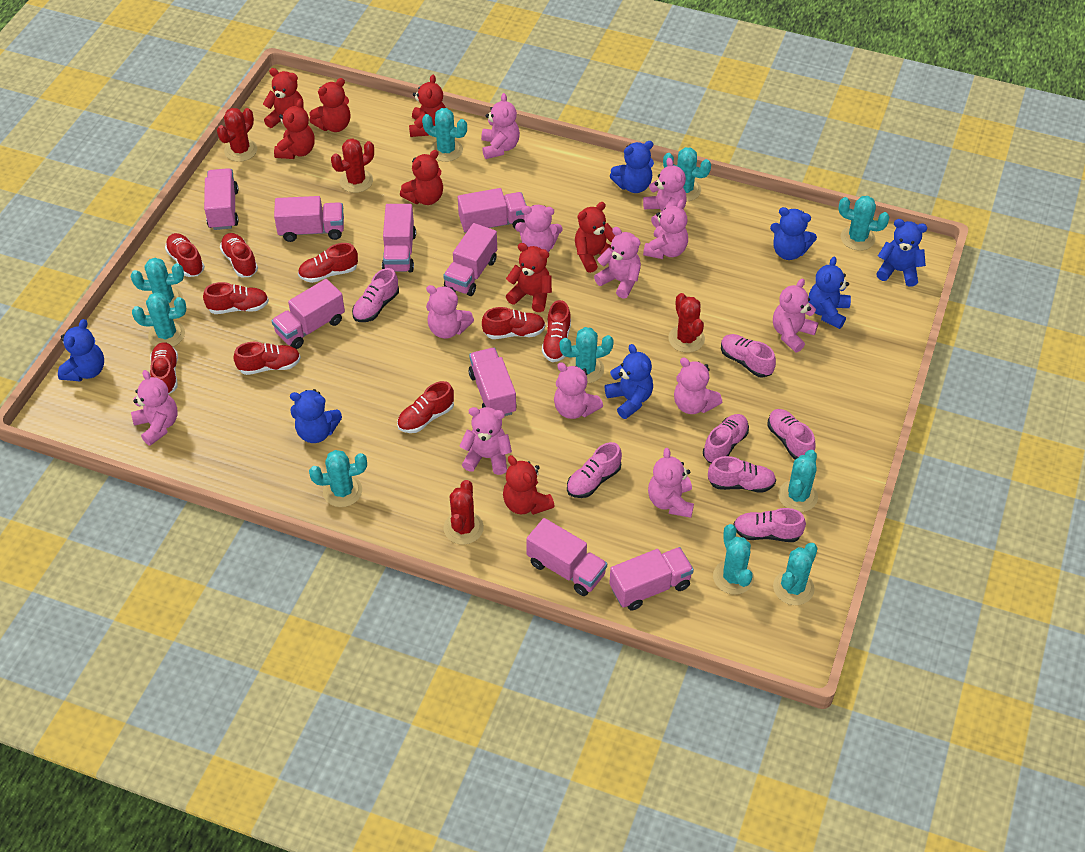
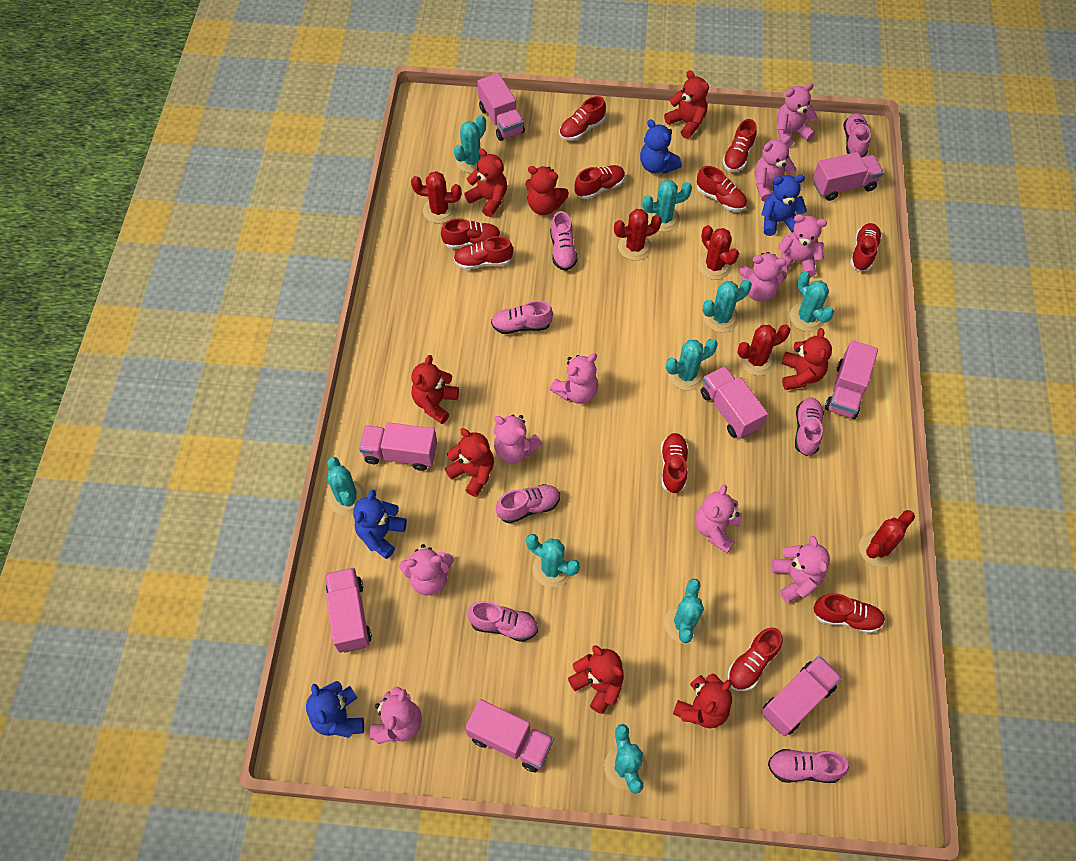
blue teddy bear: 7 -> 4
pink teddy bear: 12 -> 10
pink truck: 9 -> 8
red cactus: 4 -> 5
red shoe: 9 -> 10
turquoise cactus: 10 -> 9

